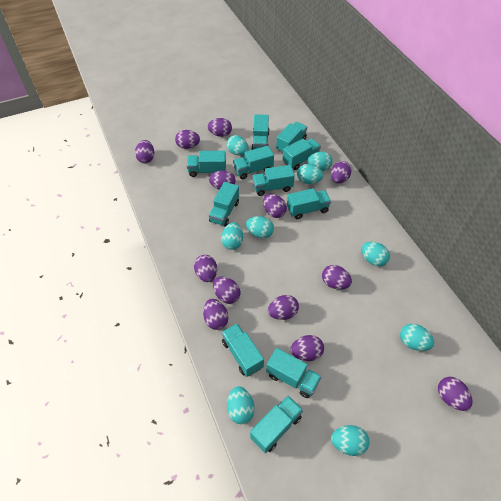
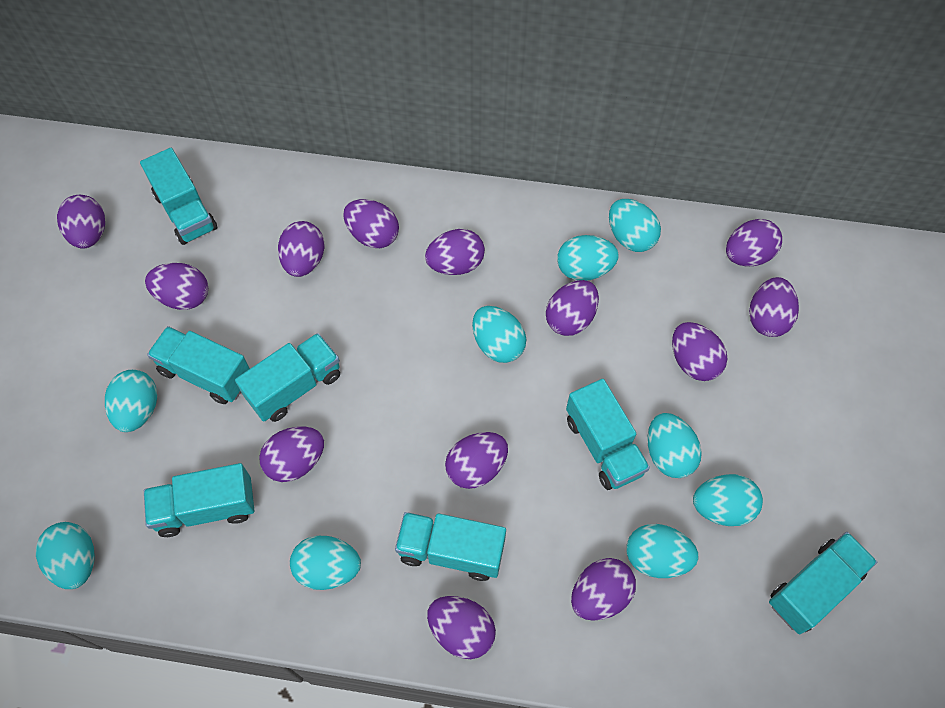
turquoise truck: 11 -> 7

